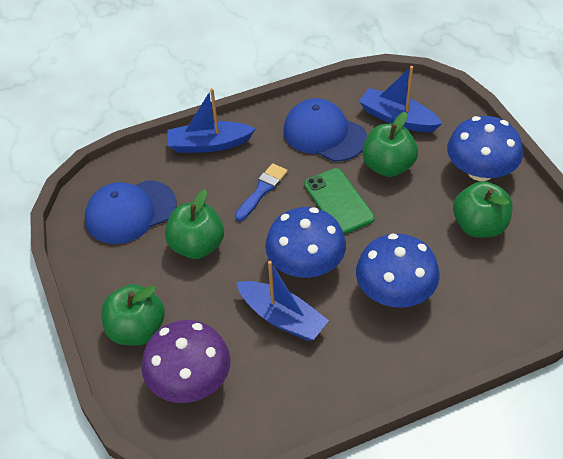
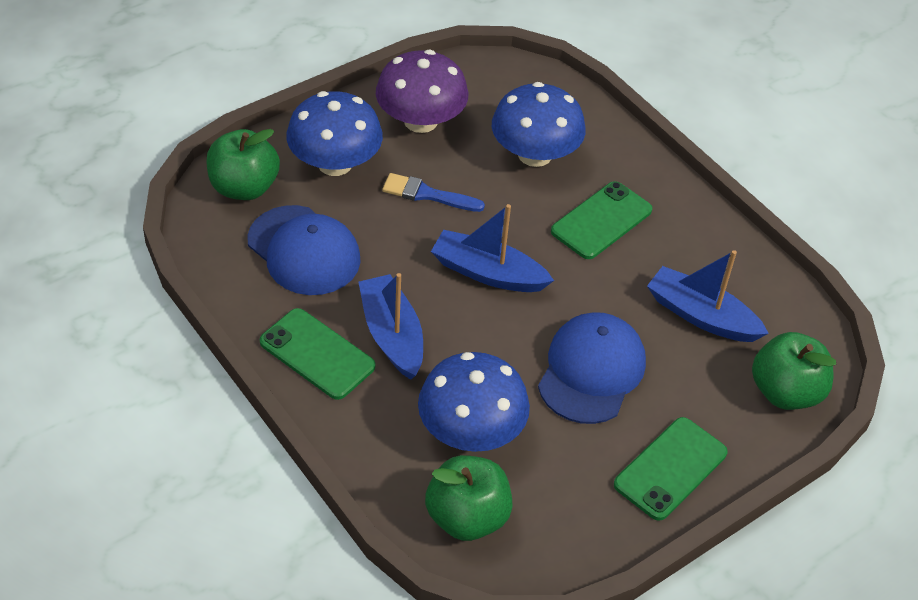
green apple: 4 -> 3
green phone: 1 -> 3

